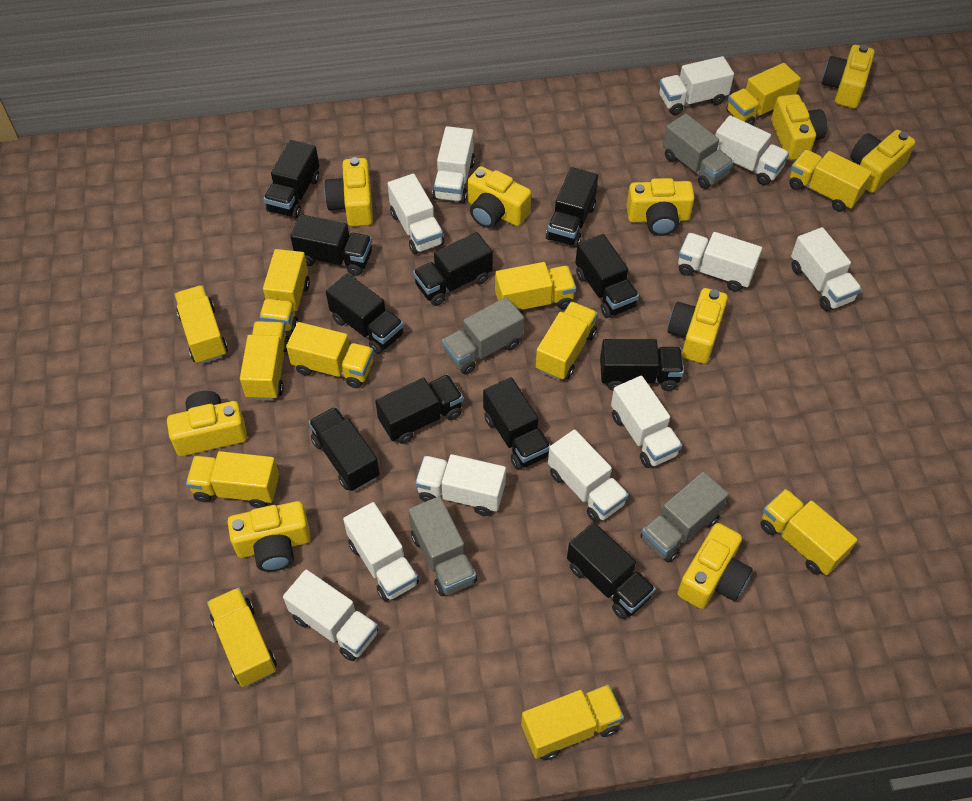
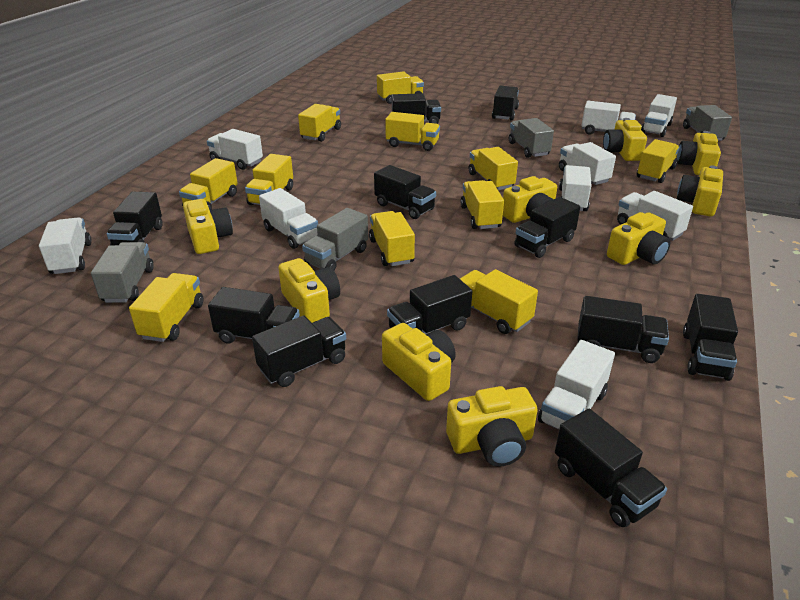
white truck: 11 -> 9
yellow camera: 10 -> 9
yellow truck: 12 -> 11

